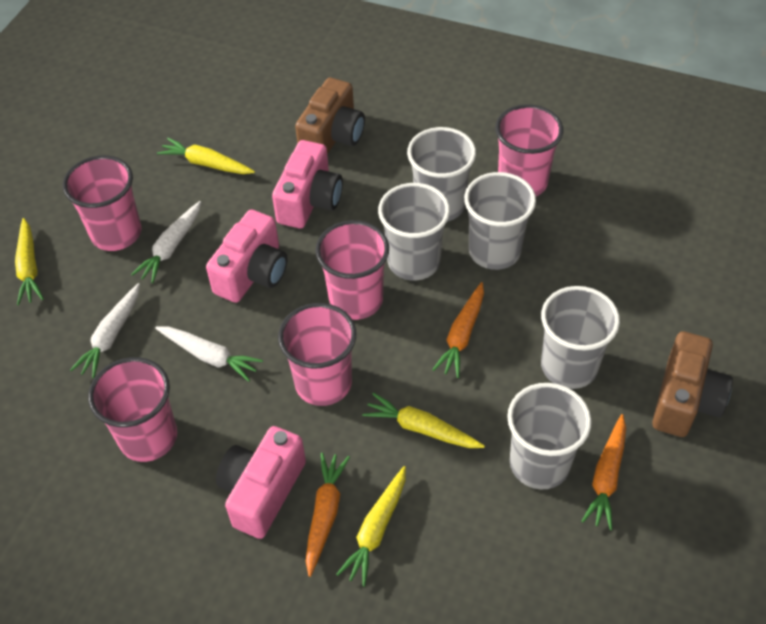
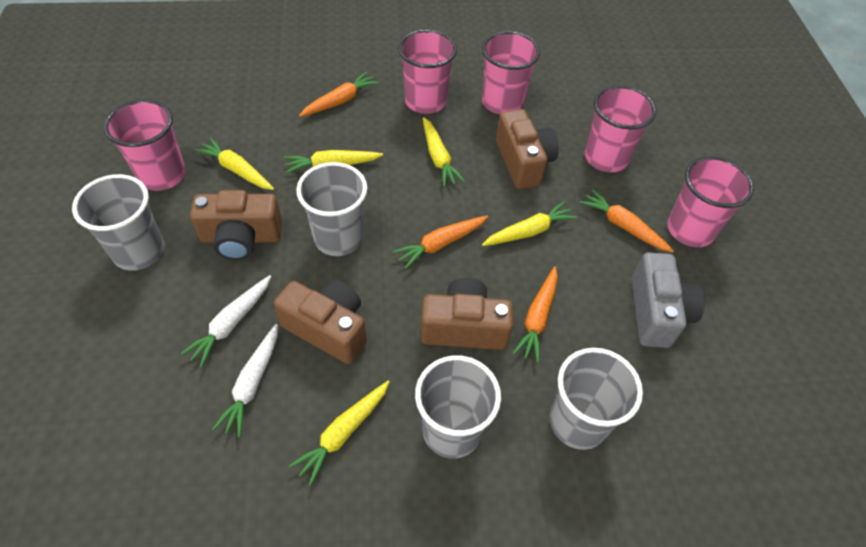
brown camera: 2 -> 4
grey camera: 0 -> 1
grey cup: 5 -> 4
orange carrot: 3 -> 4
pink camera: 3 -> 0
white carrot: 3 -> 2
yellow carrot: 4 -> 5

